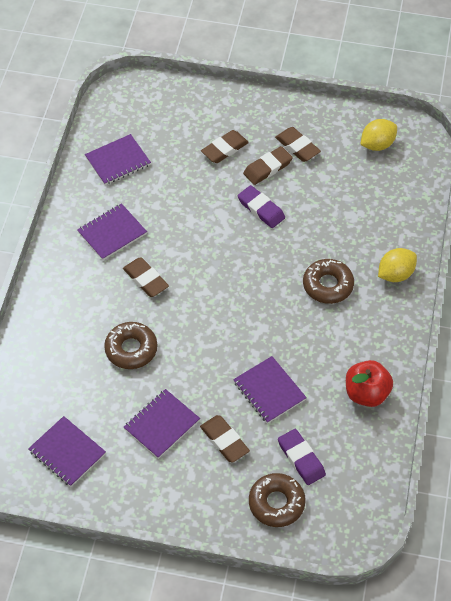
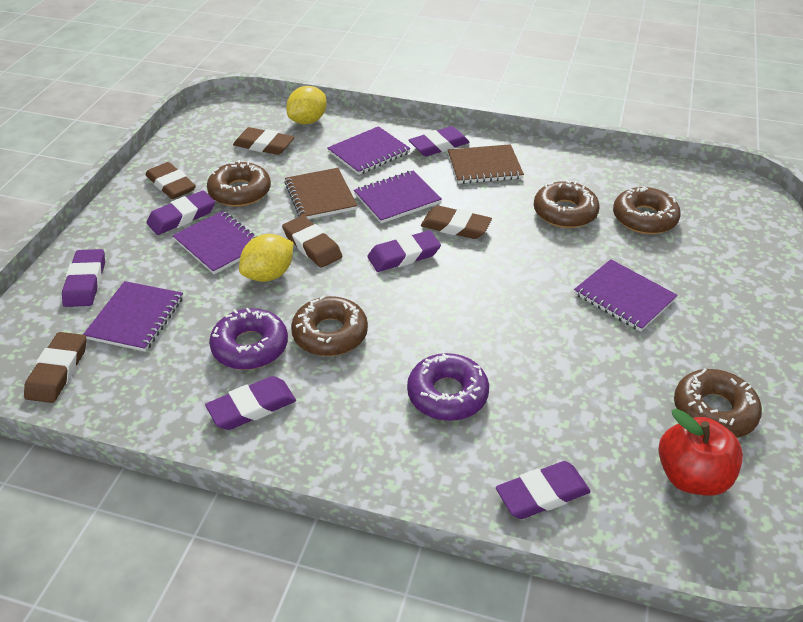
brown donut: 3 -> 5
brown notebook: 0 -> 2
purple donut: 0 -> 2
purple eraser: 2 -> 6

